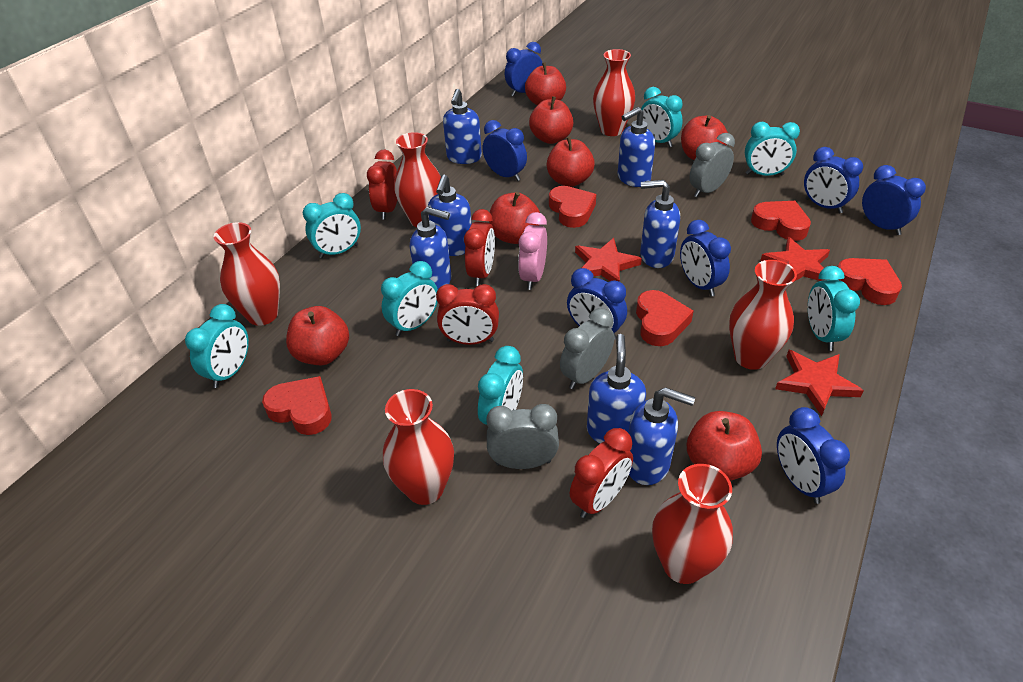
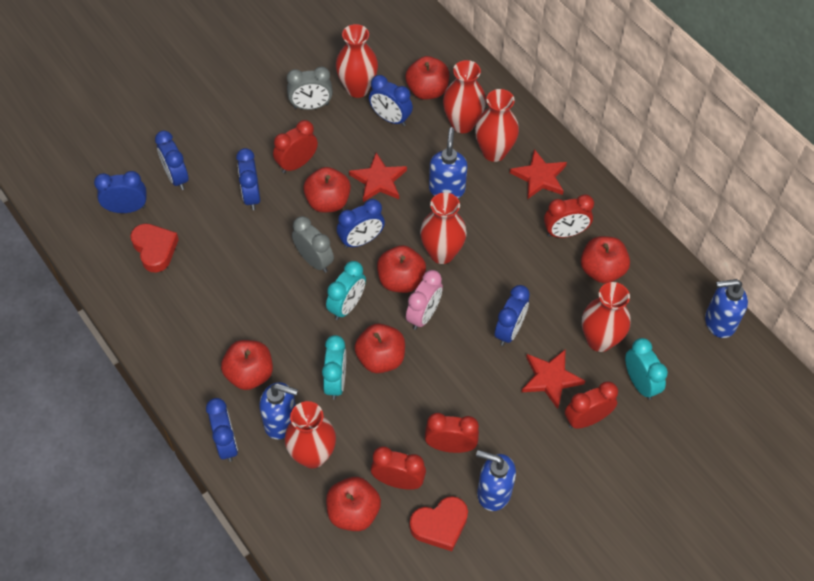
blue soap dispenser: 7 -> 4
grey clock: 3 -> 2
red clock: 4 -> 5
red heart: 5 -> 2
turquoise clock: 7 -> 3

